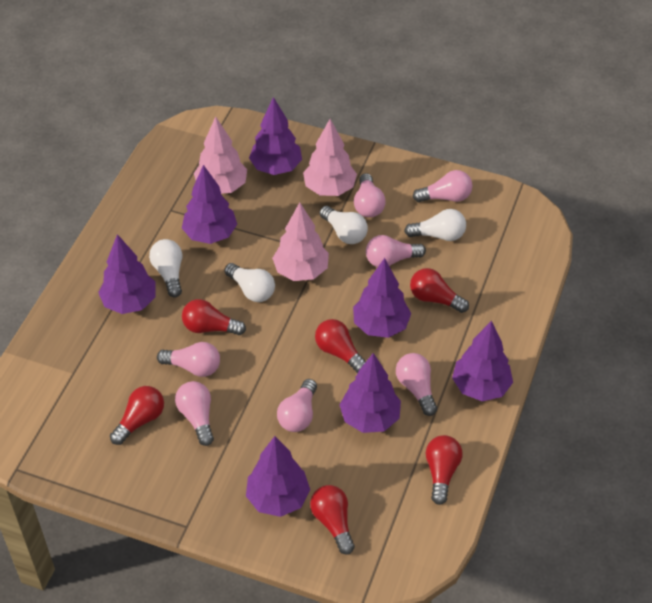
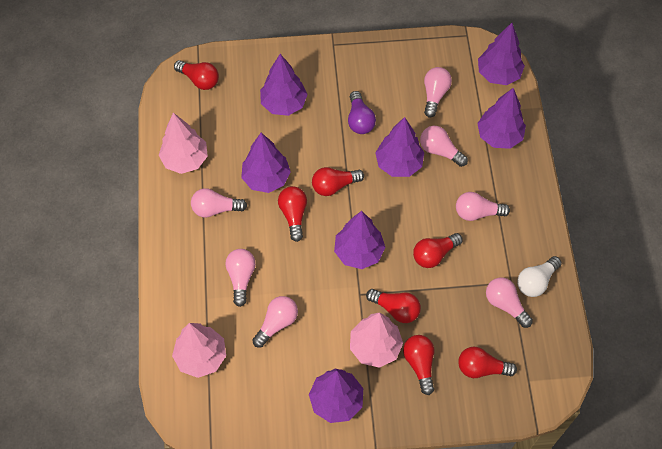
purple light bulb: 0 -> 1
red light bulb: 6 -> 7
white light bulb: 4 -> 1

